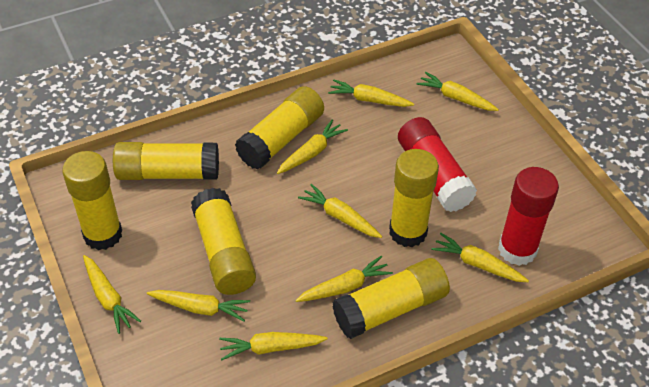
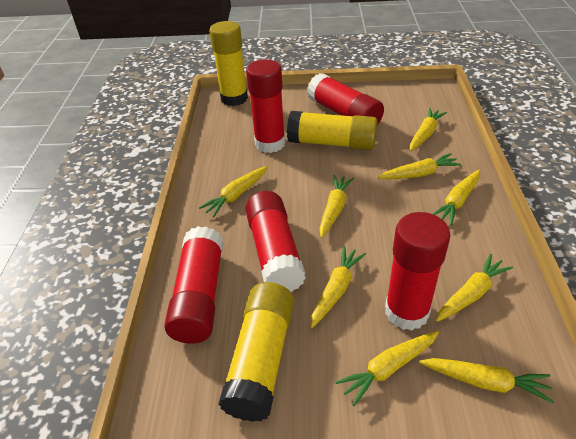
red glue stick: 2 -> 5
yellow glue stick: 6 -> 3

